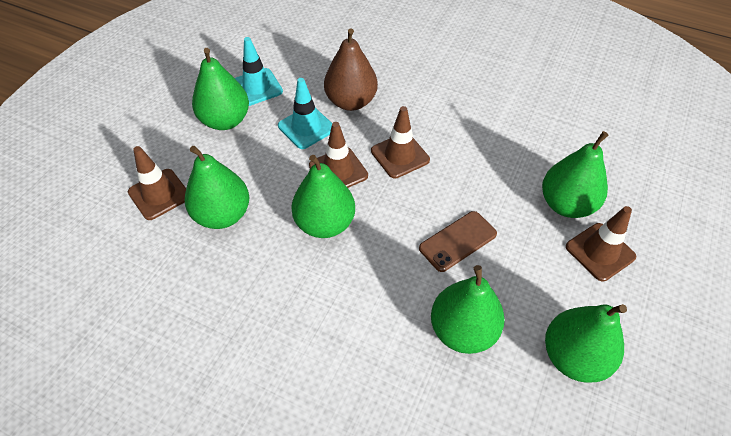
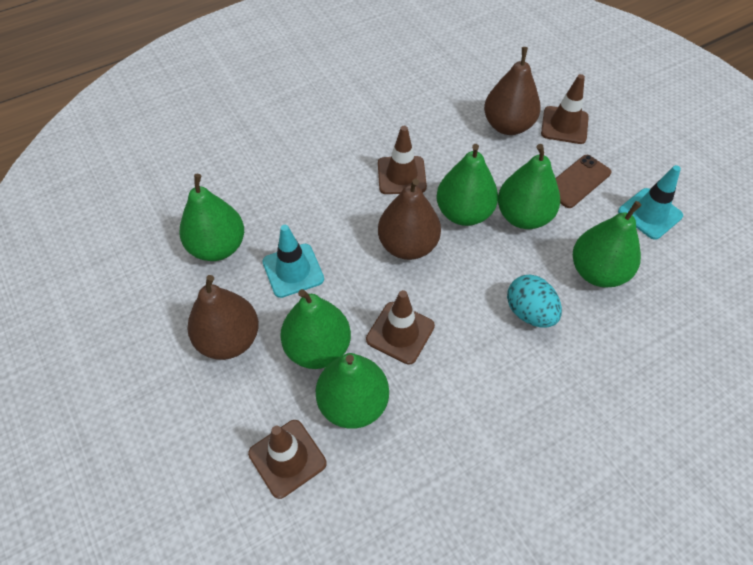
brown pear: 1 -> 3
turquoise egg: 0 -> 1

